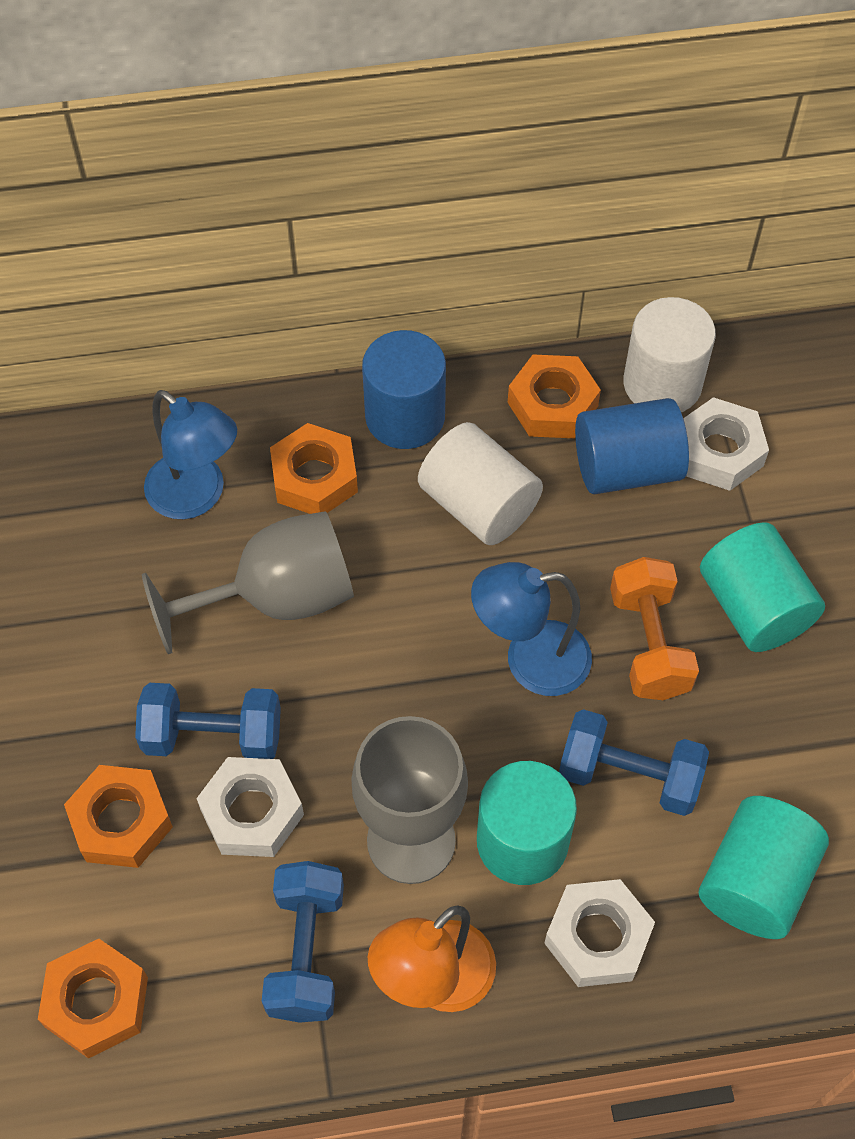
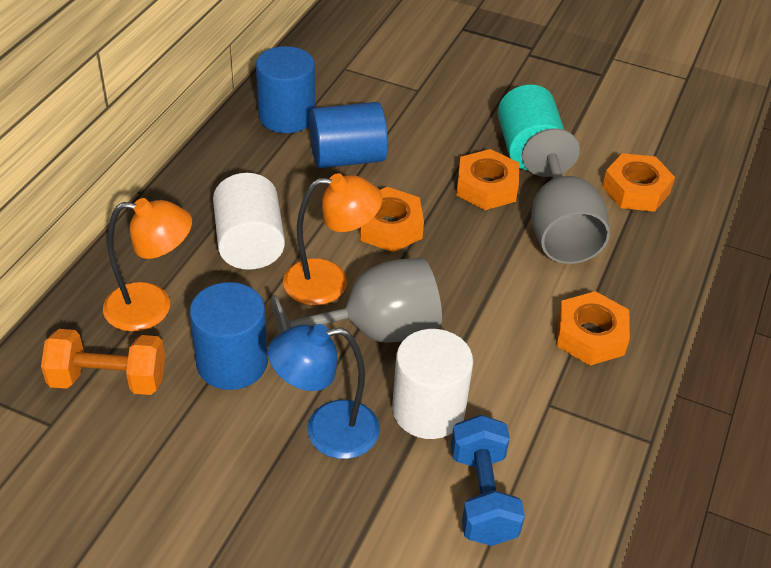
blue cylinder: 2 -> 3
blue dumbbell: 3 -> 1
blue lamp: 2 -> 1
orange lamp: 1 -> 2
turquoise cylinder: 3 -> 1
white nut: 3 -> 0

